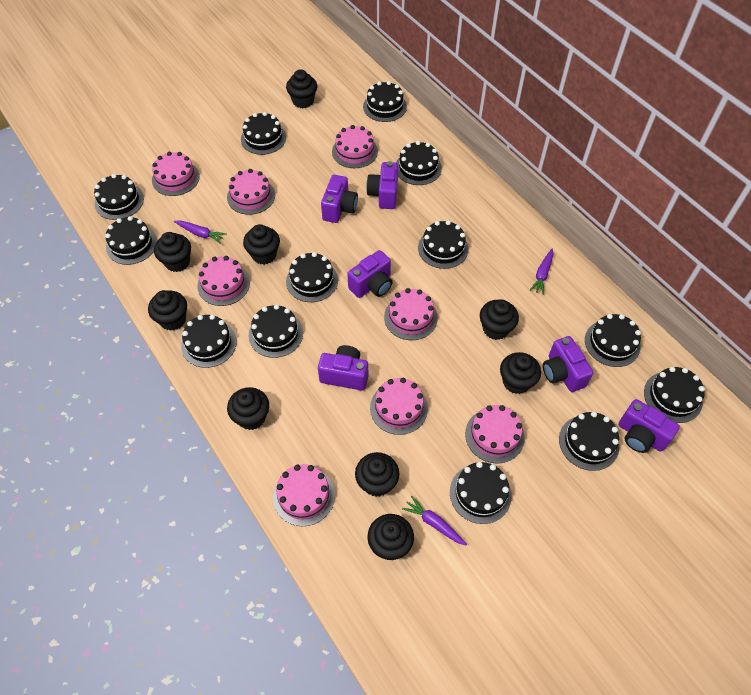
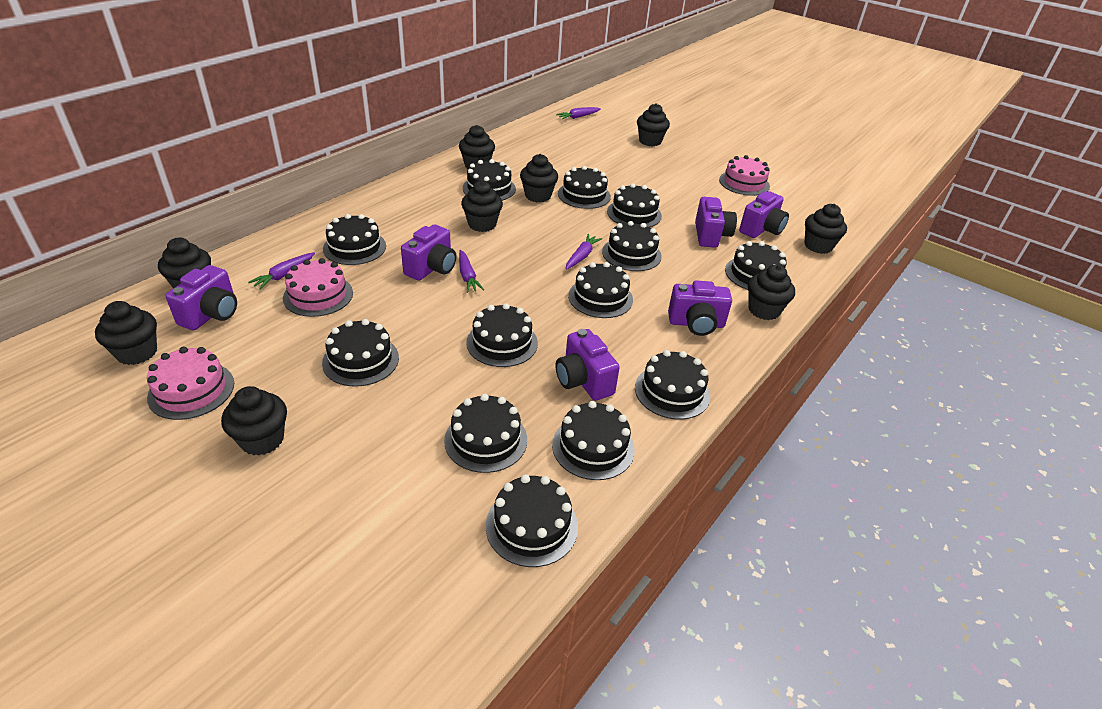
pink cake: 8 -> 3
purple carrot: 3 -> 4

